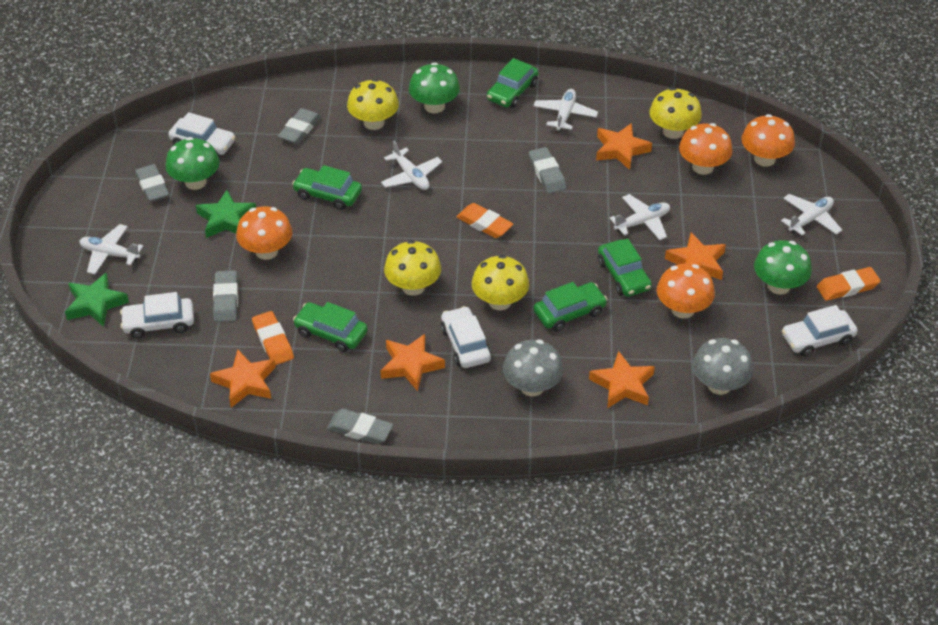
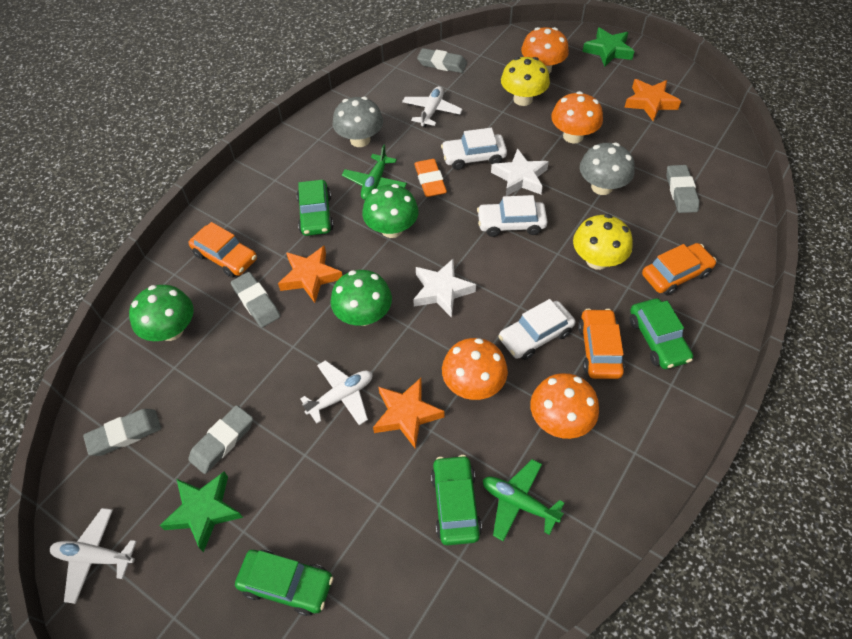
green car: 5 -> 4
green plane: 0 -> 2
orange car: 0 -> 3
orange eraser: 3 -> 1
orange star: 5 -> 3
white car: 4 -> 3
white plane: 5 -> 3
white star: 0 -> 2
yellow mushroom: 4 -> 2

